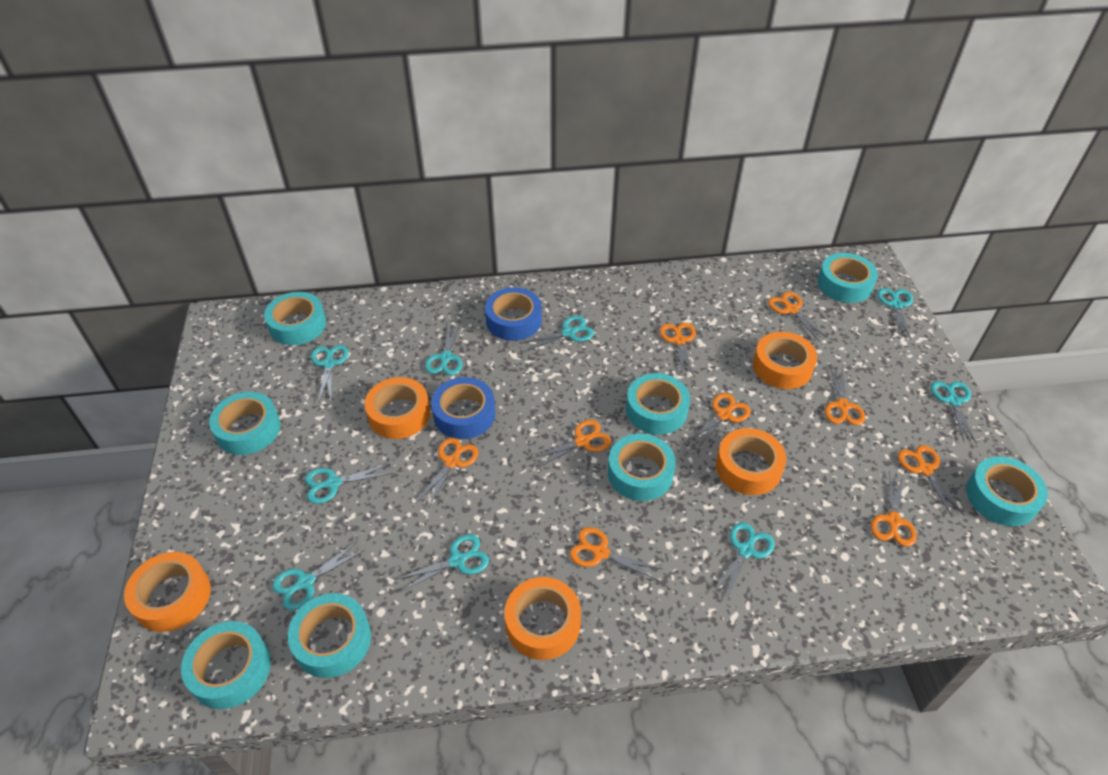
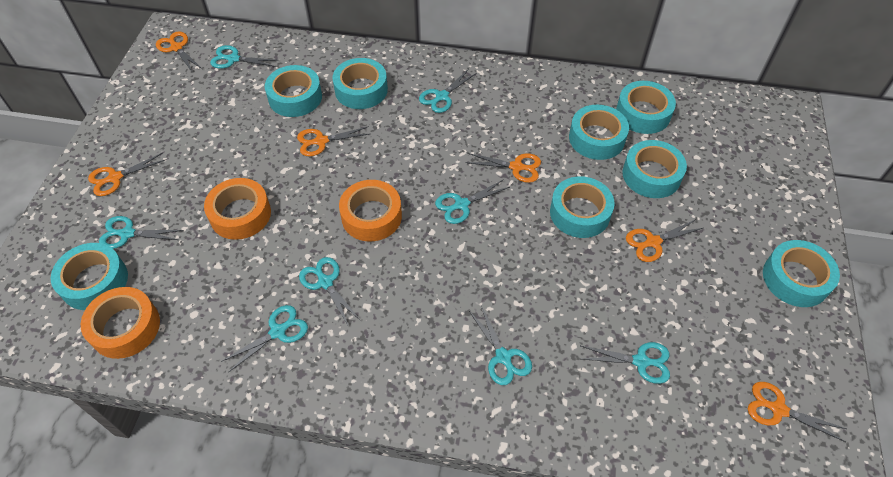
blue tape: 2 -> 0
orange scissors: 9 -> 6
orange tape: 5 -> 3
turquoise scissors: 9 -> 8

